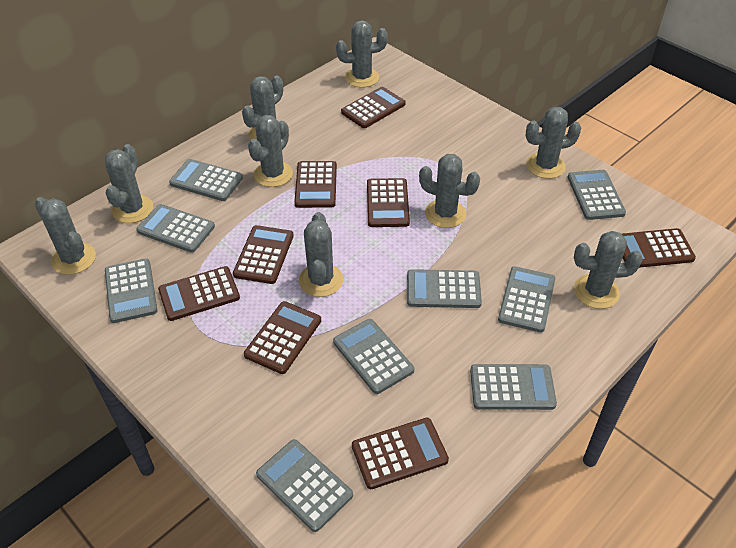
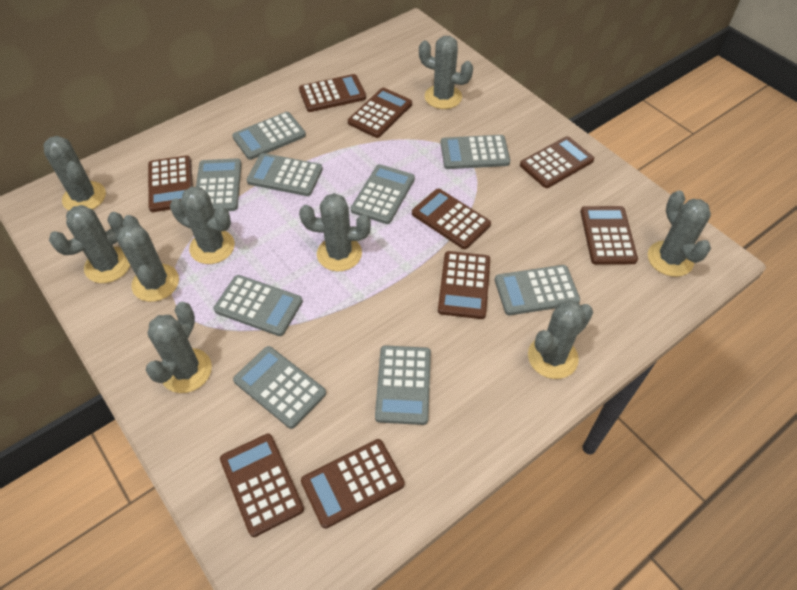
brown calculator: 8 -> 9

